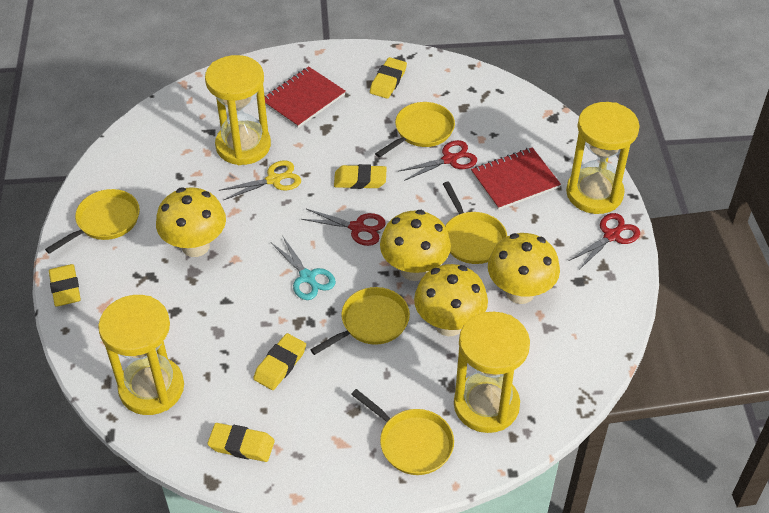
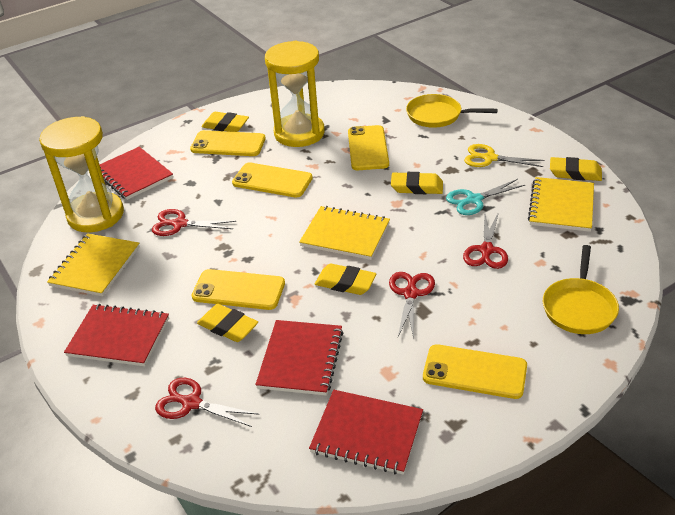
red notebook: 2 -> 4
red scissors: 3 -> 4
yellow hourglass: 4 -> 2
yellow mushroom: 4 -> 0
yellow notebook: 0 -> 3
yellow pan: 5 -> 2
yellow phone: 0 -> 5

